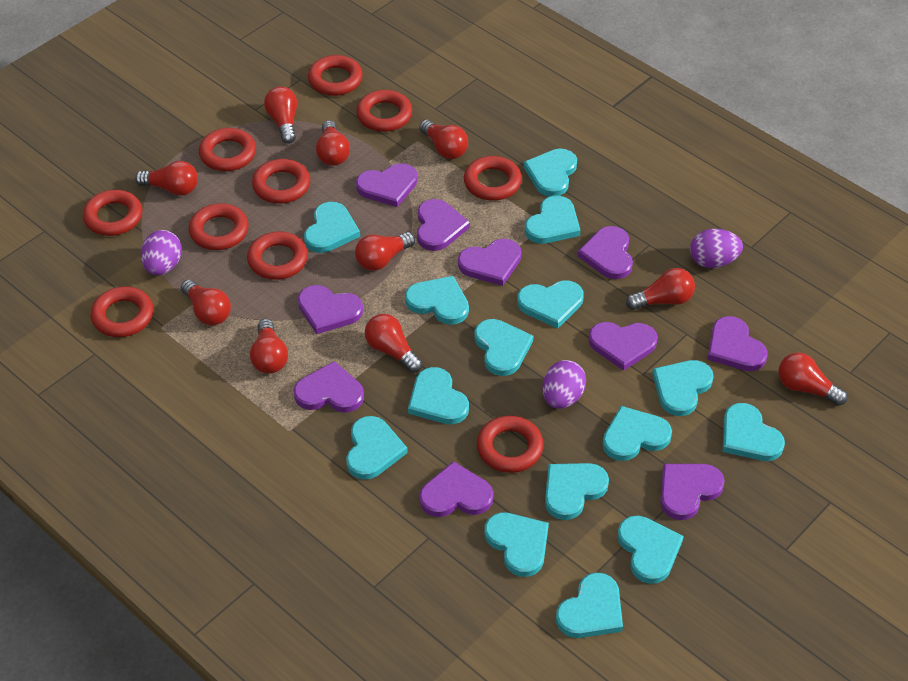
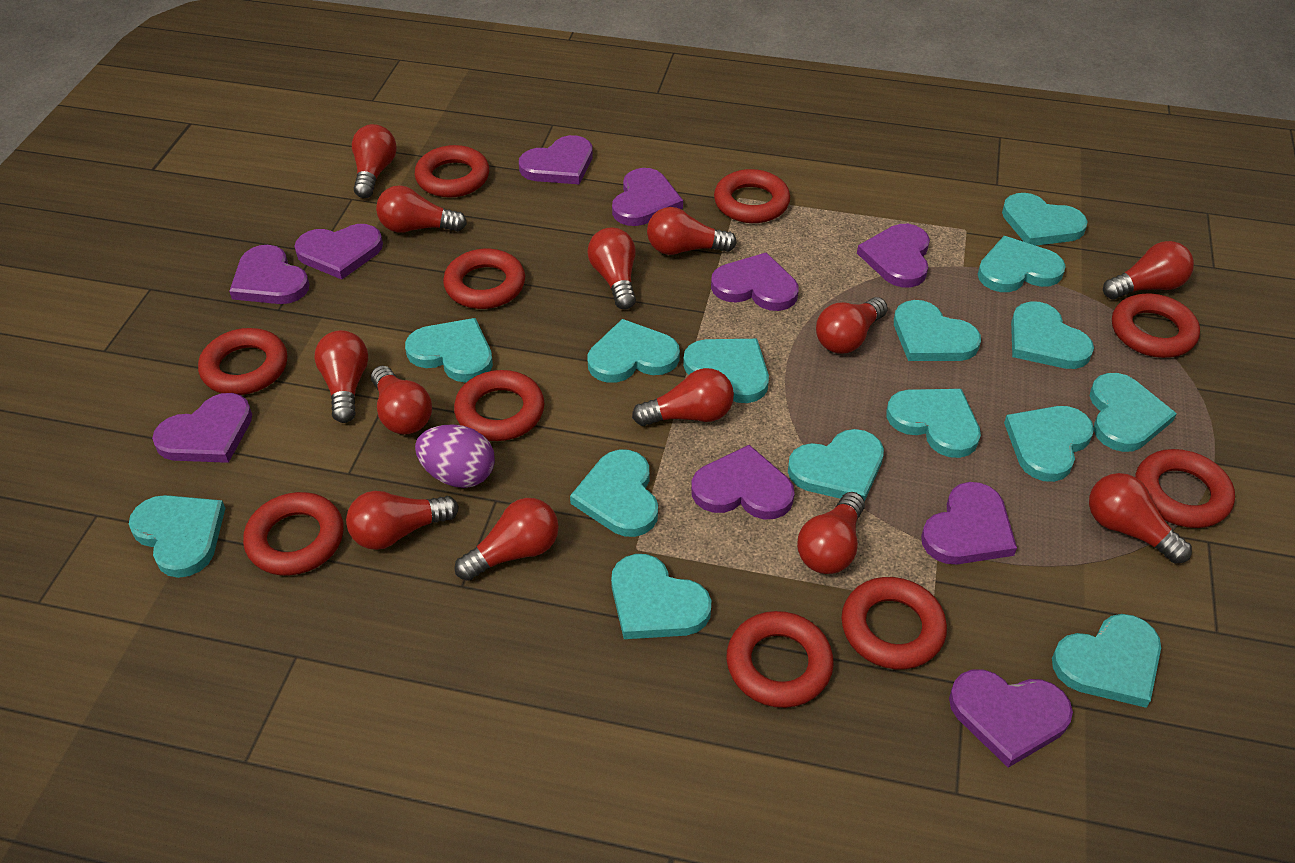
purple egg: 3 -> 1
red light bulb: 10 -> 13

